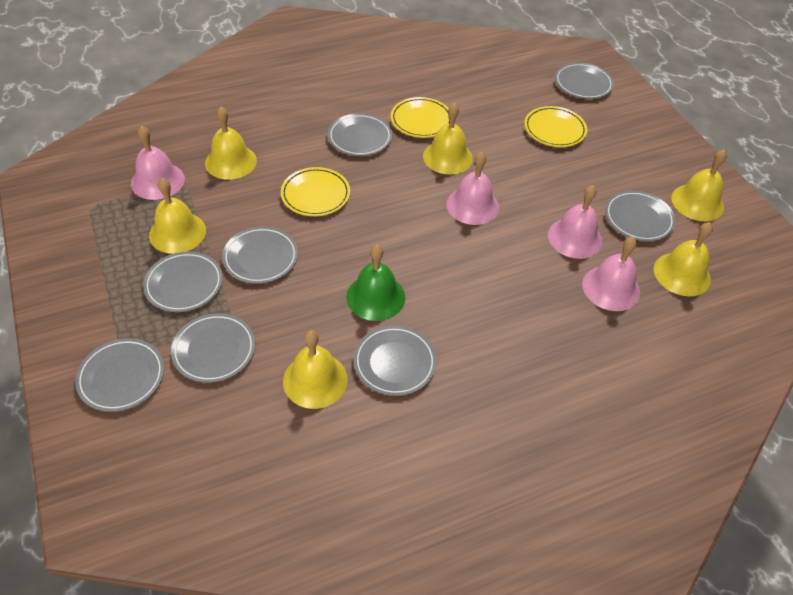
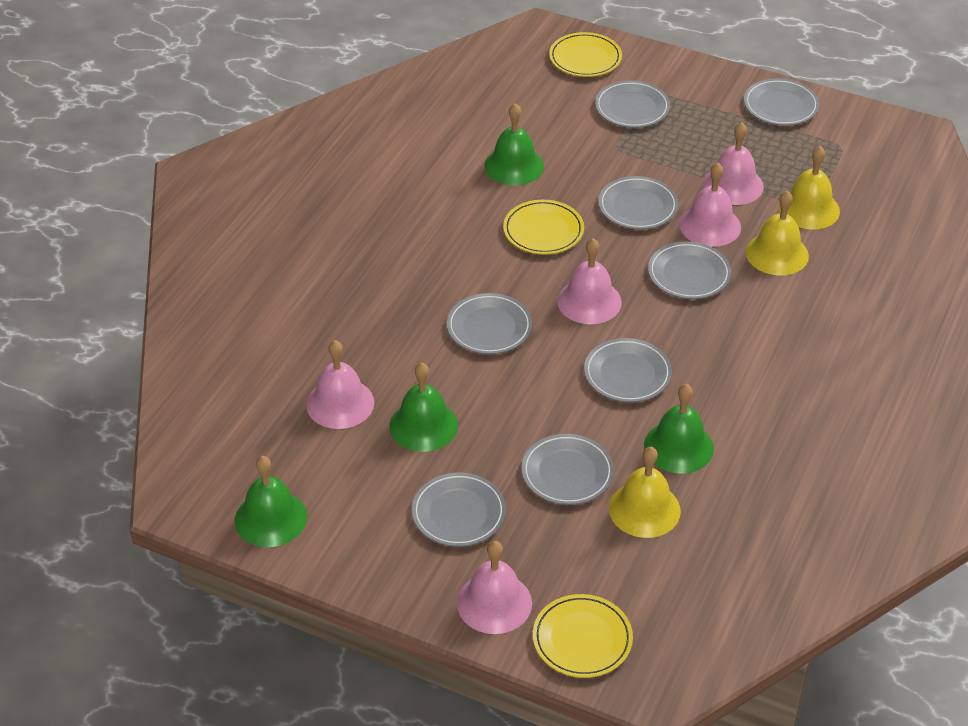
green bell: 1 -> 4
pink bell: 4 -> 5
yellow bell: 6 -> 3

